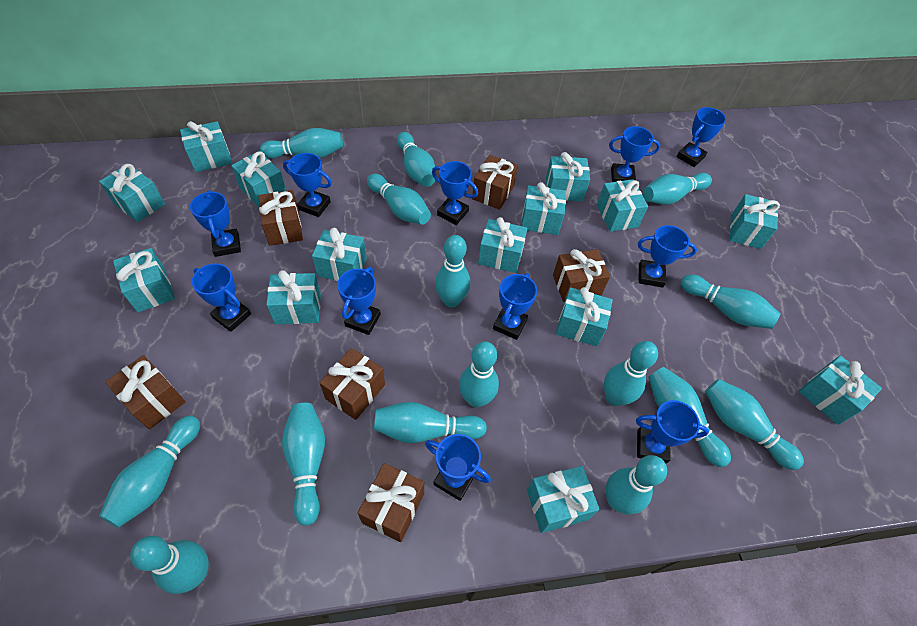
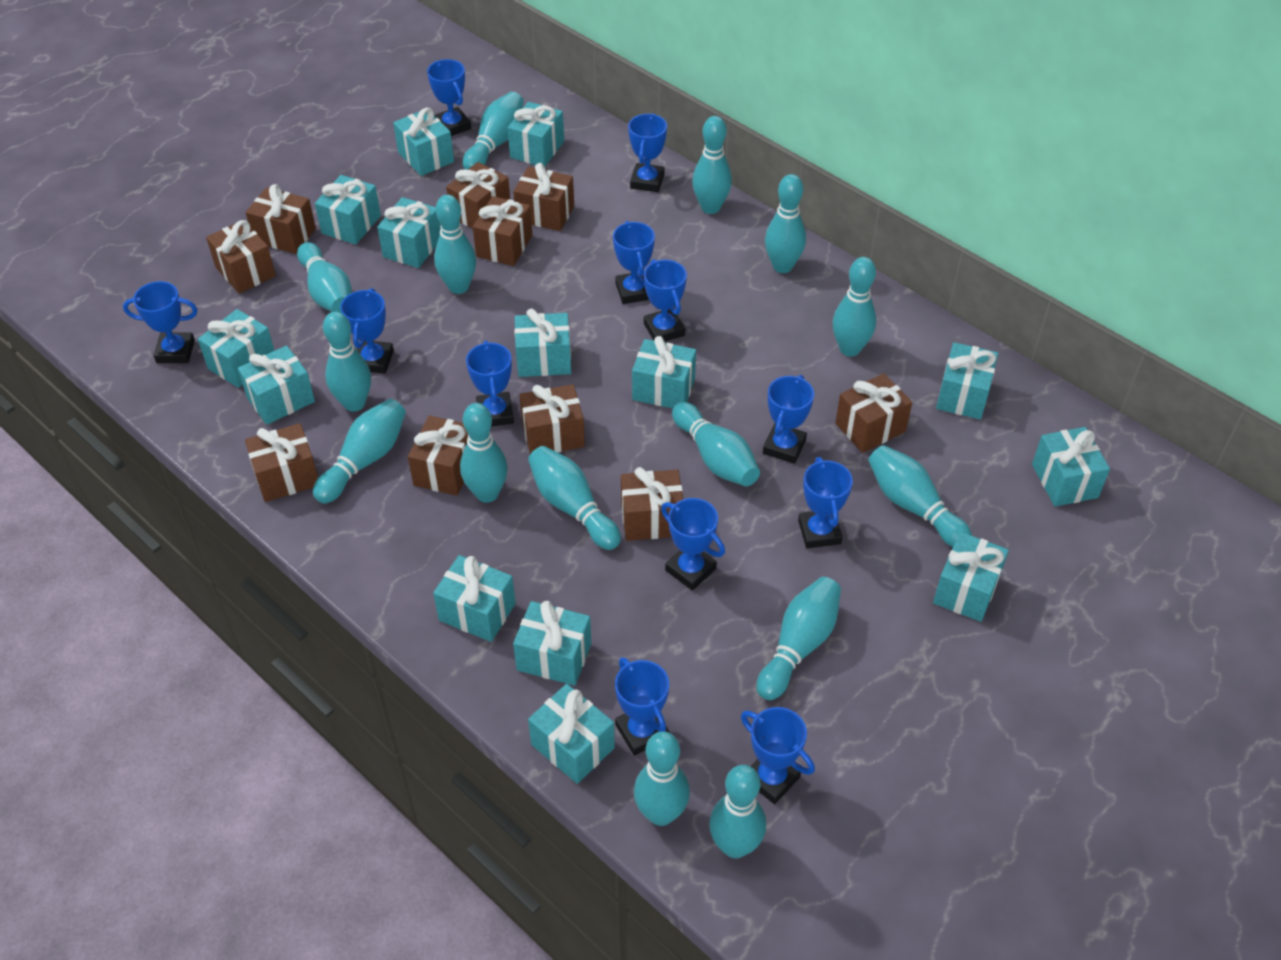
blue trophy: 11 -> 12
brown gift: 6 -> 10

